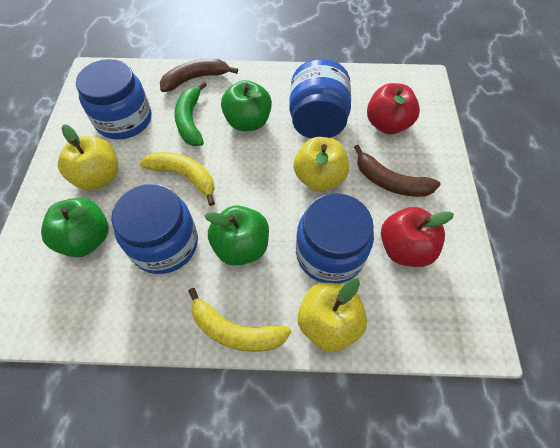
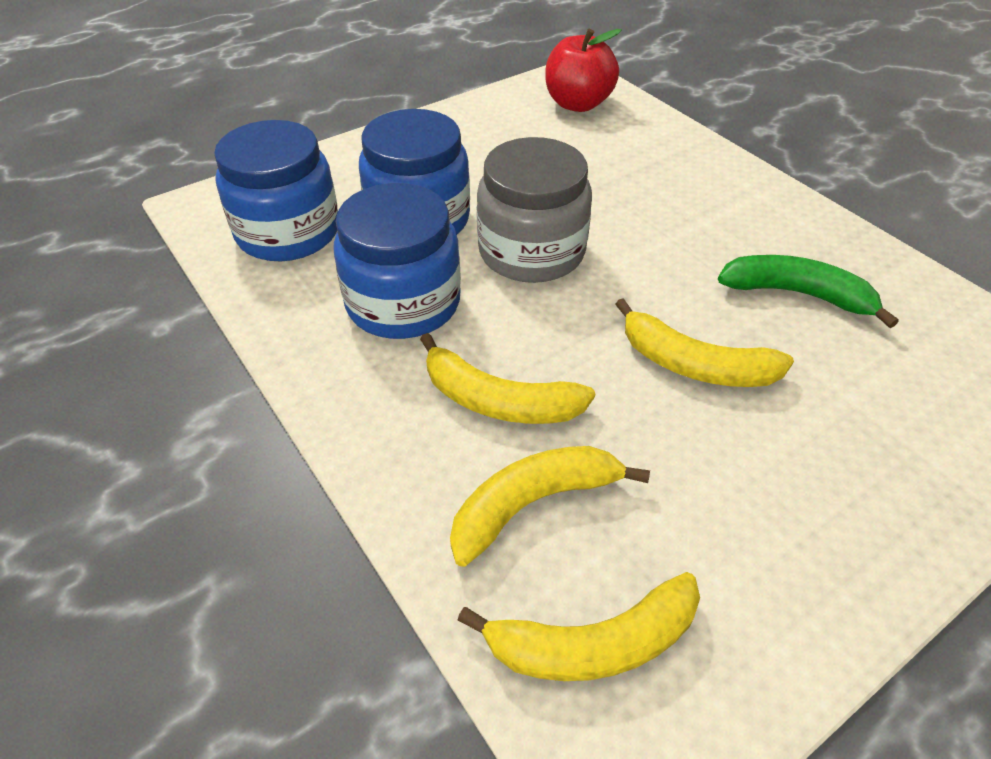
blue jar: 4 -> 3
brown banana: 2 -> 0
green apple: 3 -> 0
grey jar: 0 -> 1
red apple: 2 -> 1
yellow apple: 3 -> 0
yellow banana: 2 -> 4

